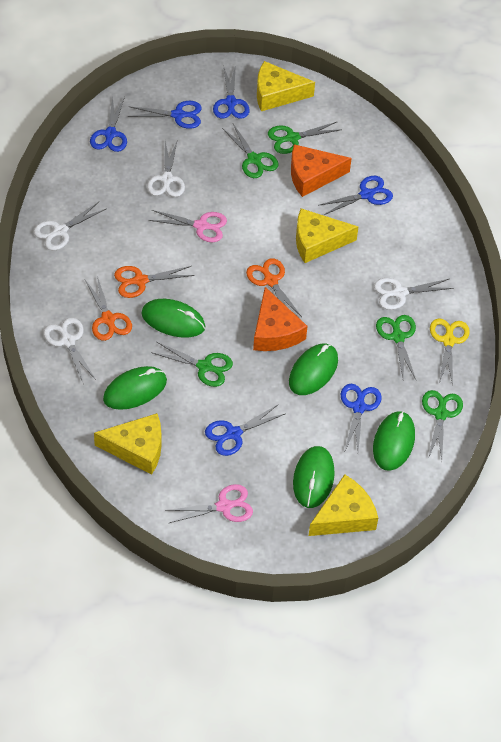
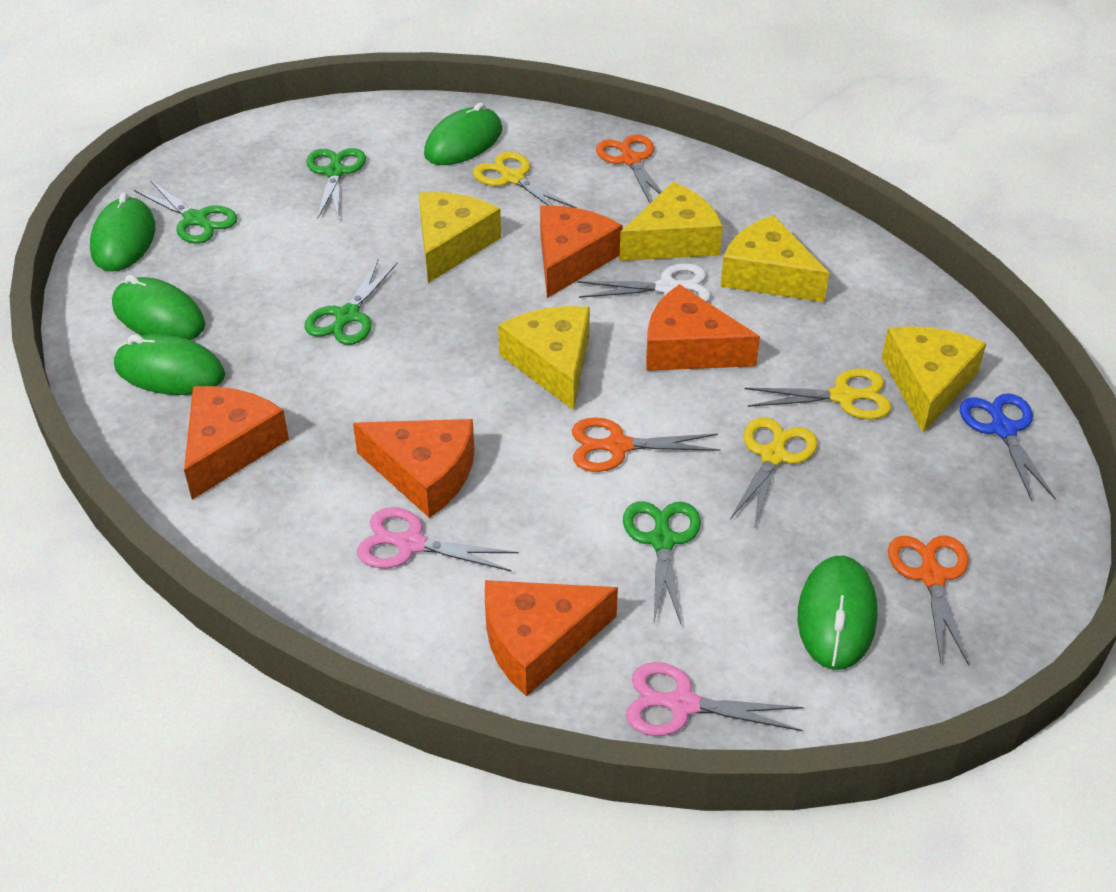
blue scissors: 6 -> 1
green scissors: 5 -> 4
orange cheese: 2 -> 5
white scissors: 4 -> 1
yellow cheese: 4 -> 5
yellow scissors: 1 -> 3

